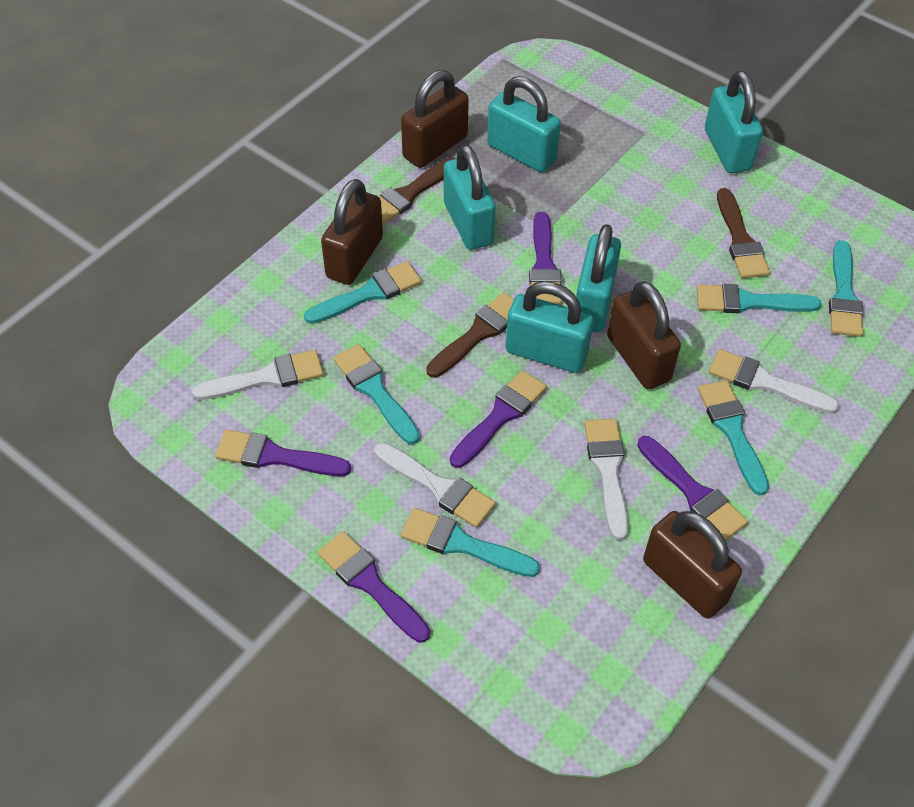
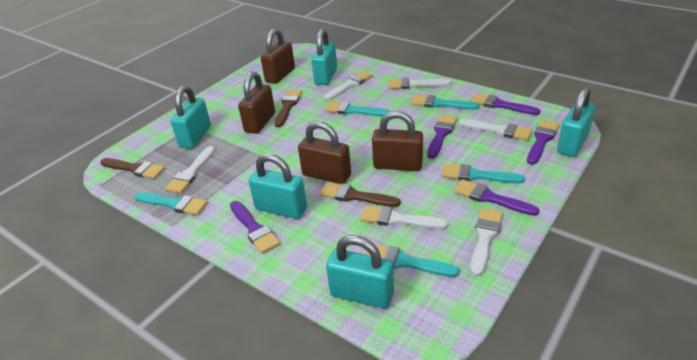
turquoise brush: 6 -> 5
white brush: 4 -> 6

